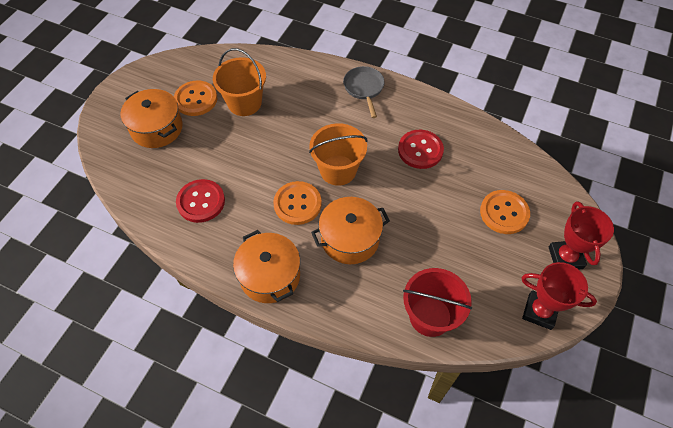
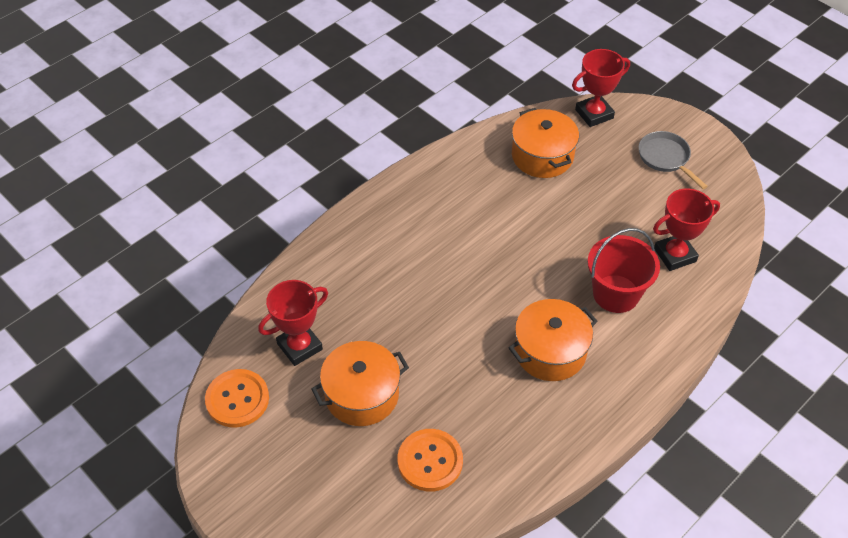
orange bucket: 2 -> 0
orange button: 3 -> 2
red button: 2 -> 0
red trophy: 2 -> 3

